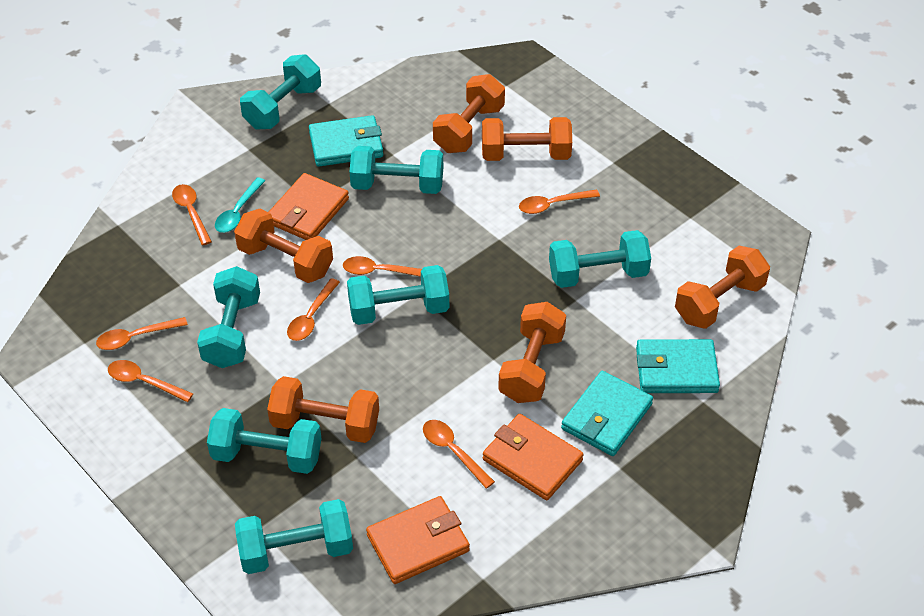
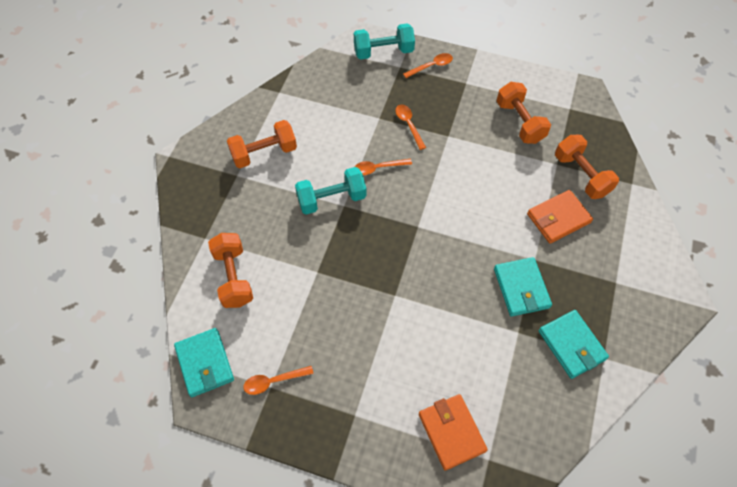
orange dumbbell: 6 -> 4
orange spoon: 7 -> 4
orange wallet: 3 -> 2
turquoise dumbbell: 7 -> 2
turquoise spoon: 1 -> 0

